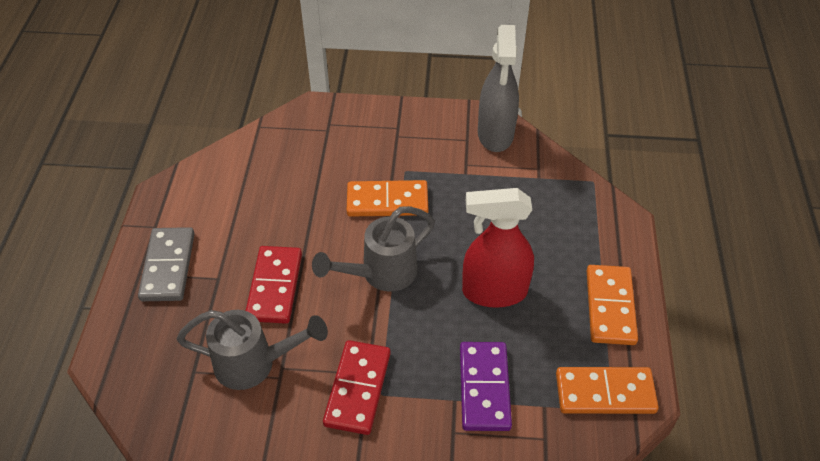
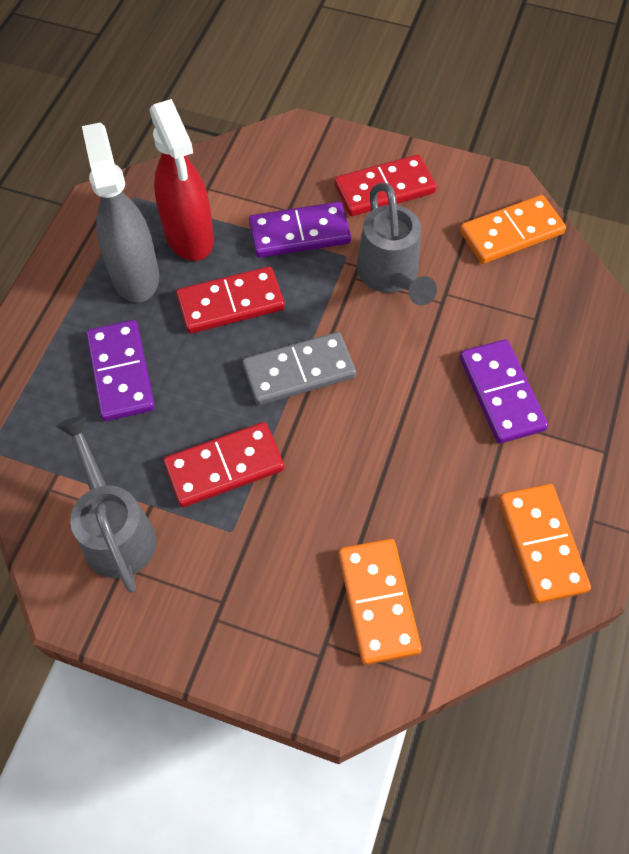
purple domino: 1 -> 3
red domino: 2 -> 3

